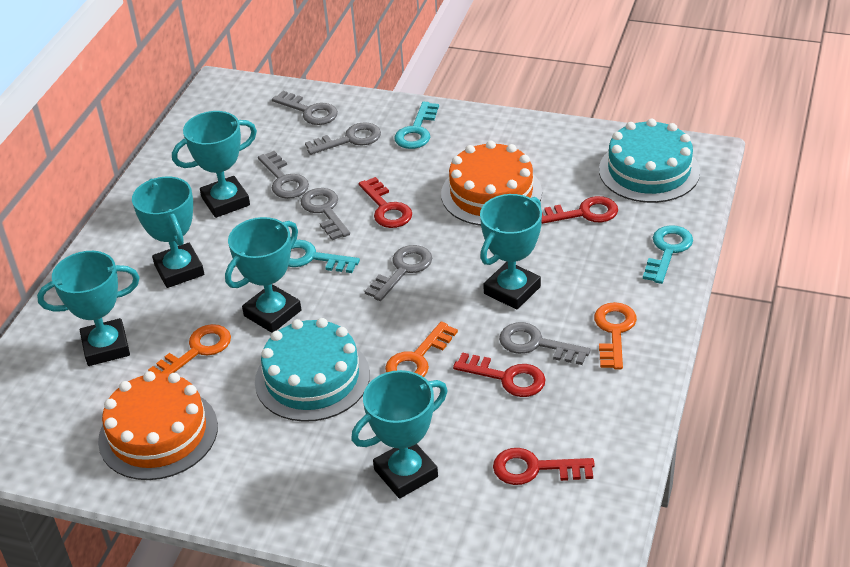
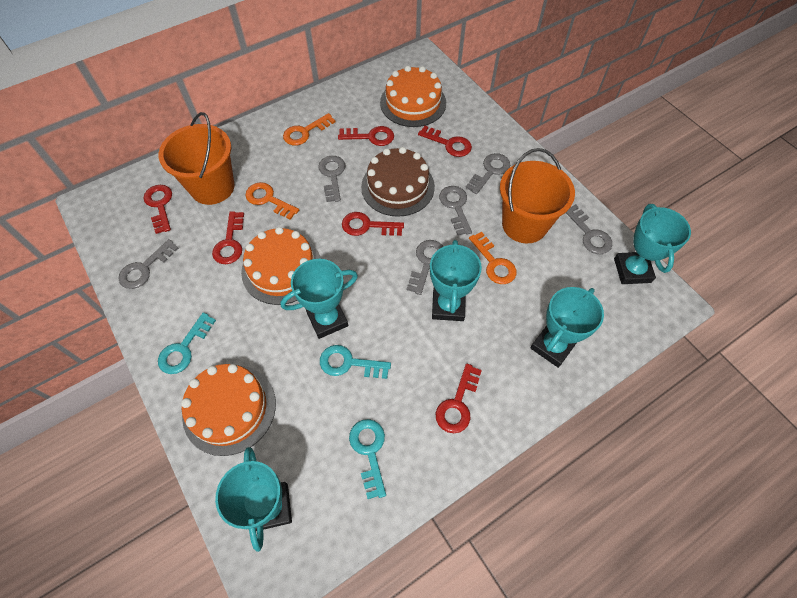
brown cake: 0 -> 1
orange bucket: 0 -> 2
orange cake: 2 -> 3
red key: 4 -> 6
turquoise cake: 2 -> 0
turquoise trophy: 6 -> 5

